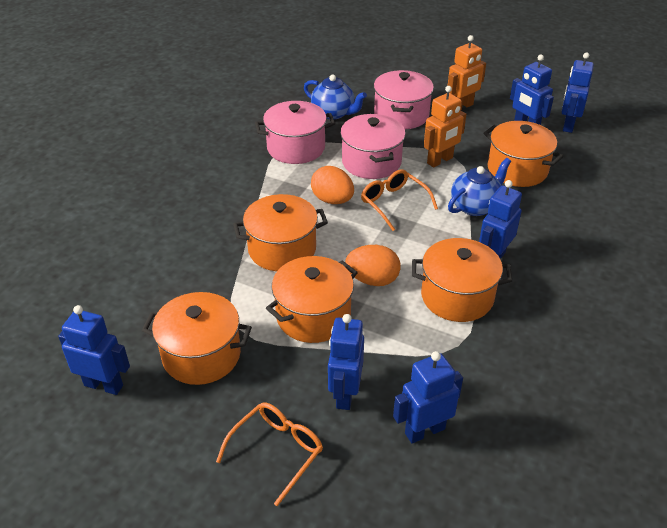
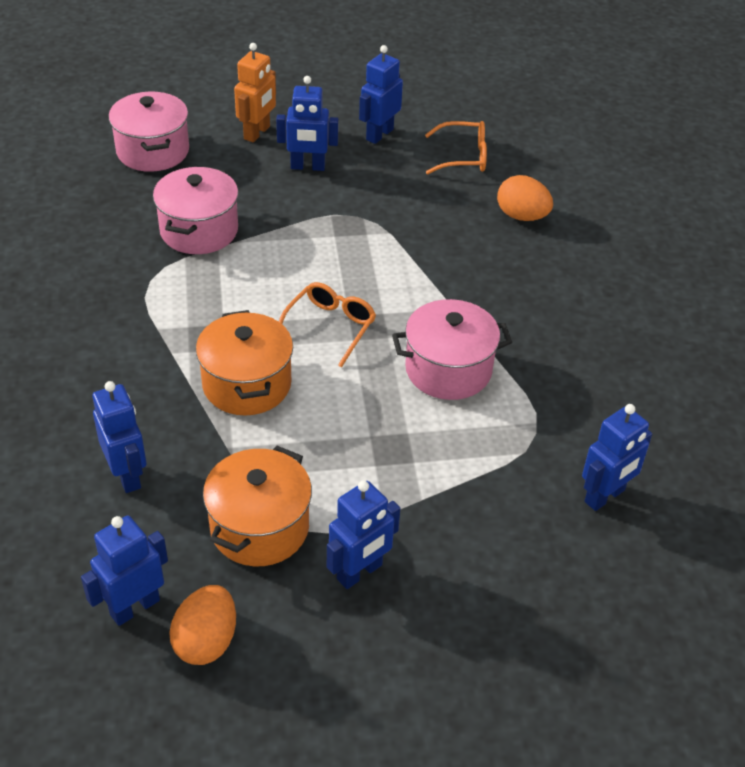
blue teapot: 2 -> 0
orange pot: 5 -> 2
orange robot: 2 -> 1

